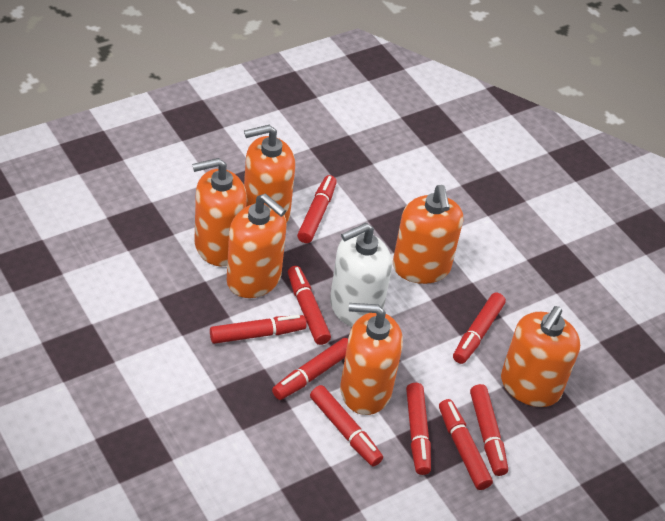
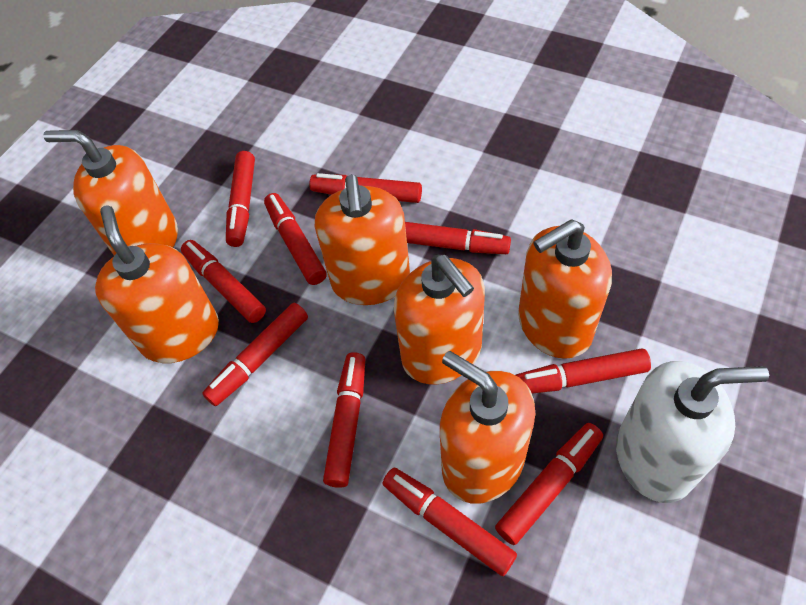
red marker: 9 -> 10

